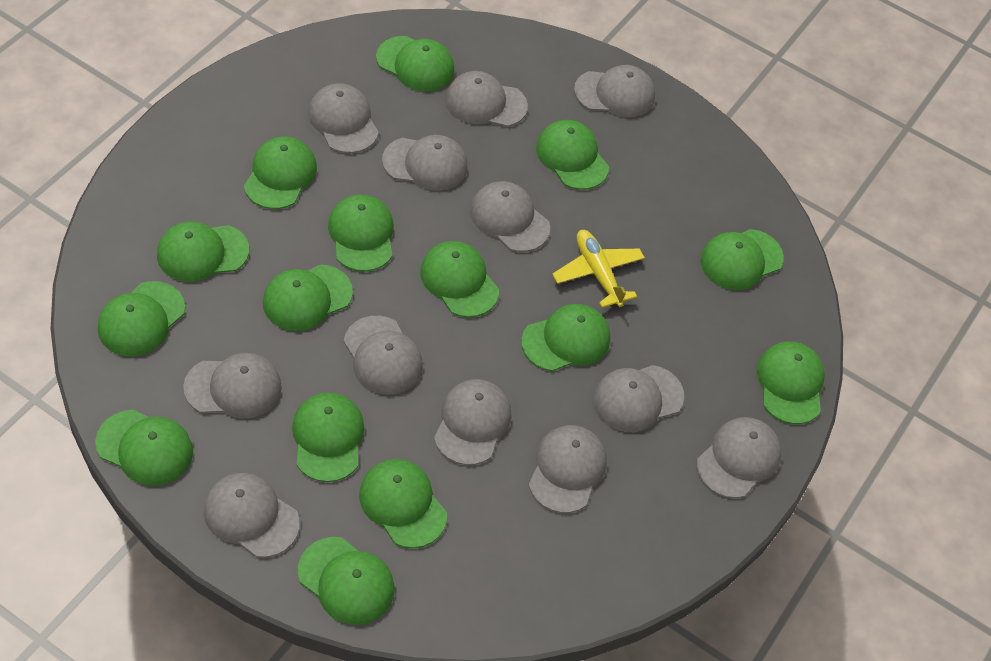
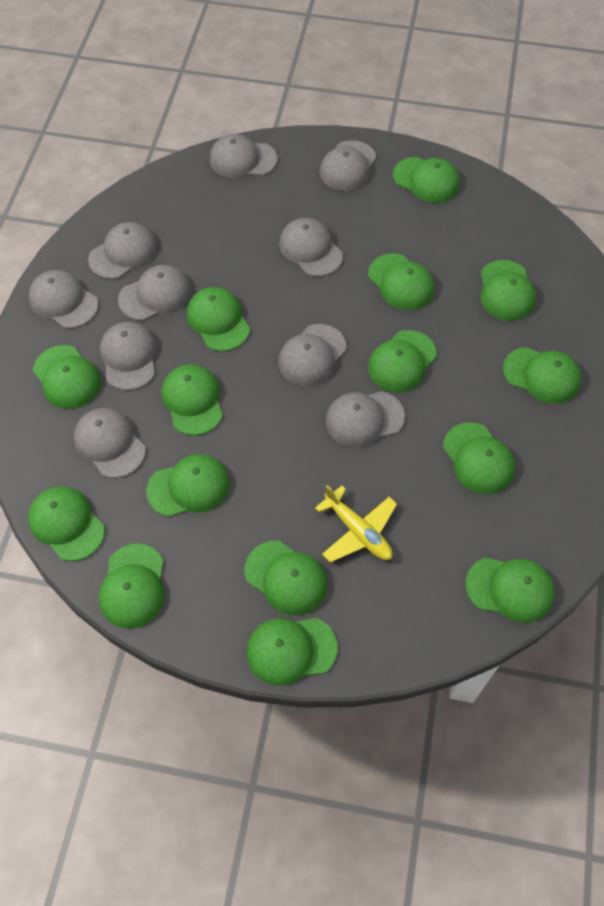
grey cap: 12 -> 10

